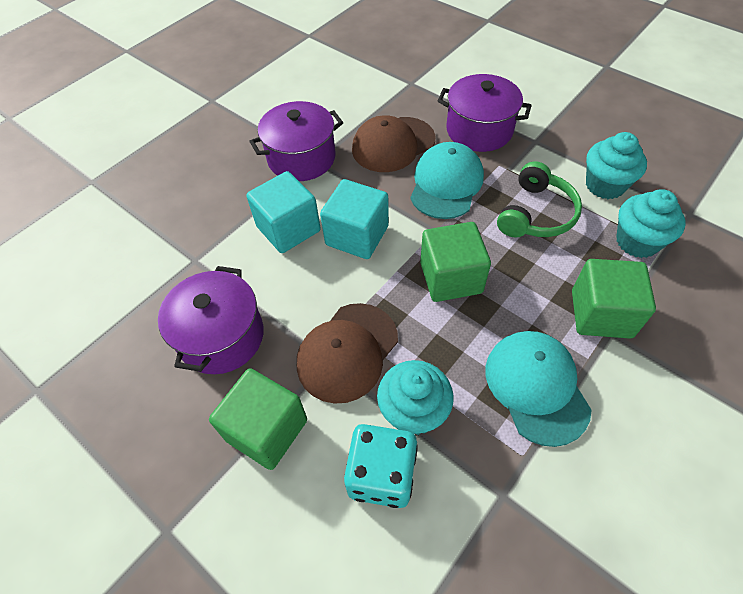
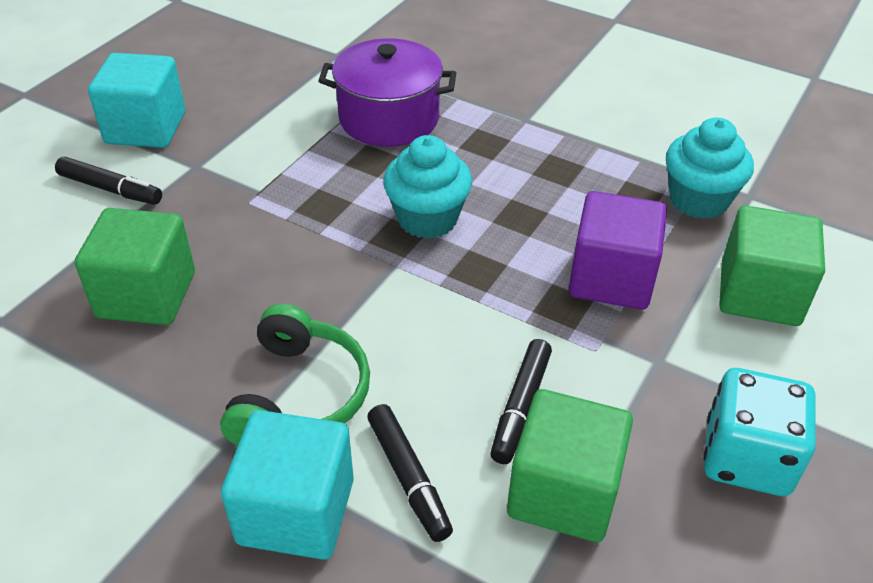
black marker: 0 -> 3
brown cap: 2 -> 0
purple cube: 0 -> 1
purple pot: 3 -> 1
turquoise cap: 2 -> 0
turquoise cupcake: 3 -> 2

